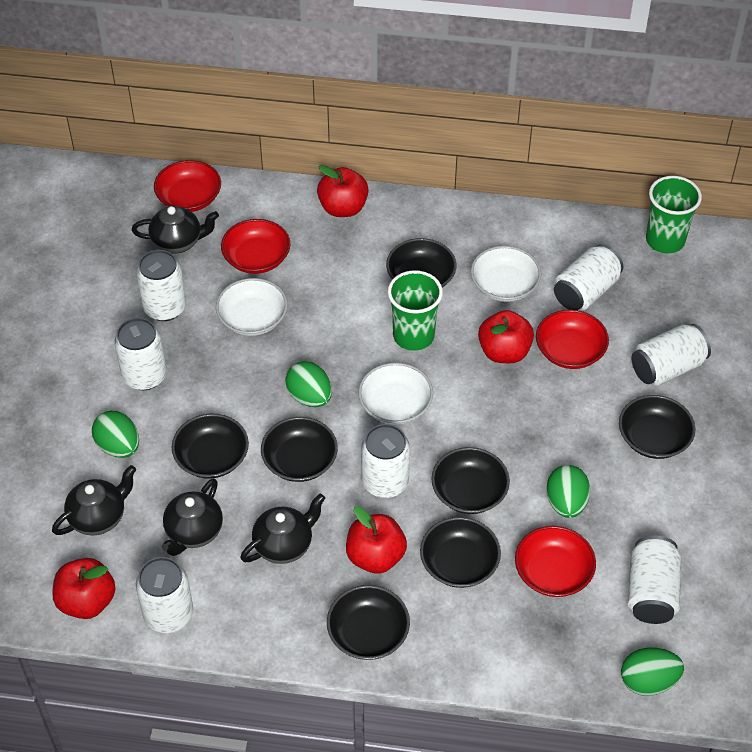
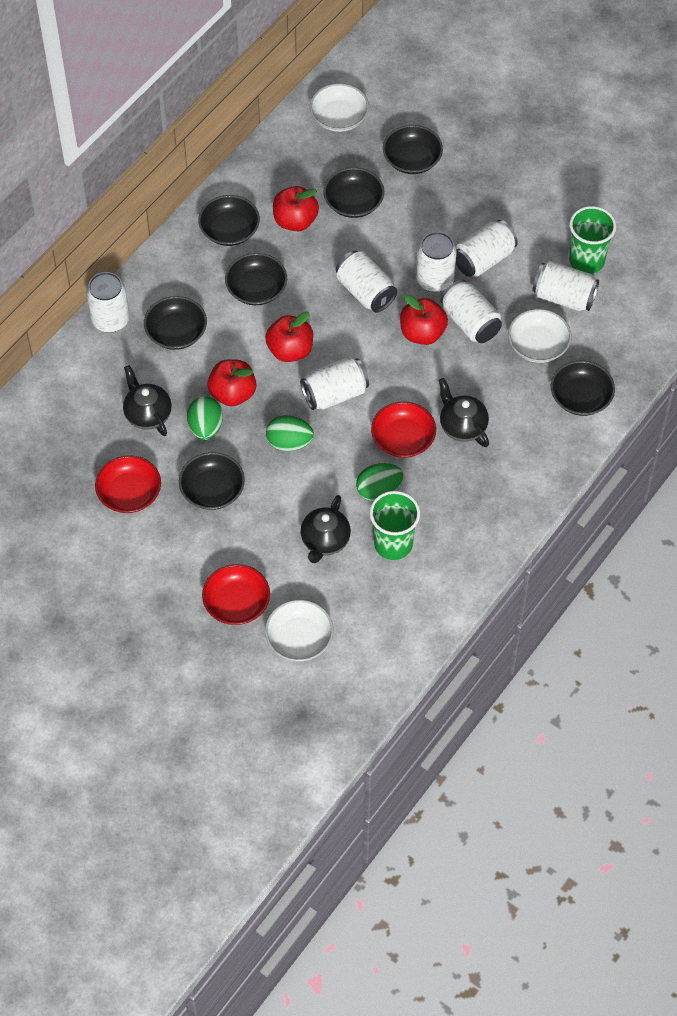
black teapot: 4 -> 3
green egg: 4 -> 3
red bowl: 4 -> 3

